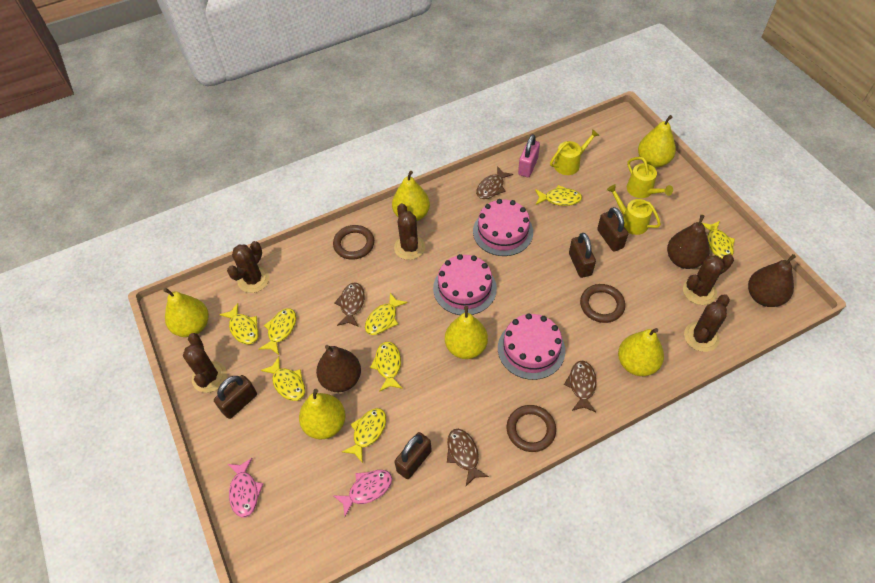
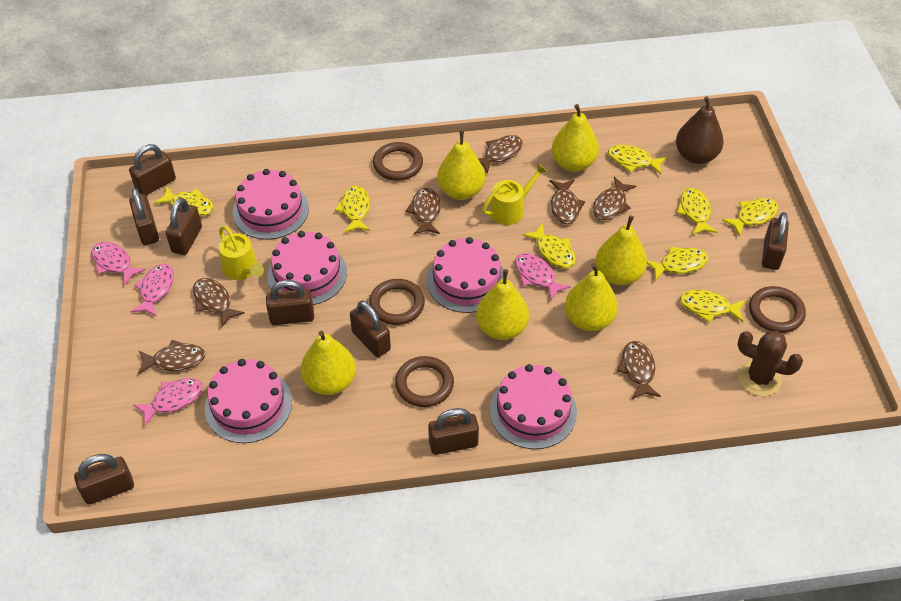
brown cactus: 5 -> 1
brown fish: 4 -> 7
brown padlock: 4 -> 8
brown pear: 3 -> 1
brown ring: 3 -> 4
pink cake: 3 -> 5
pink fish: 2 -> 4
pink padlock: 1 -> 0
yellow watering can: 3 -> 2

